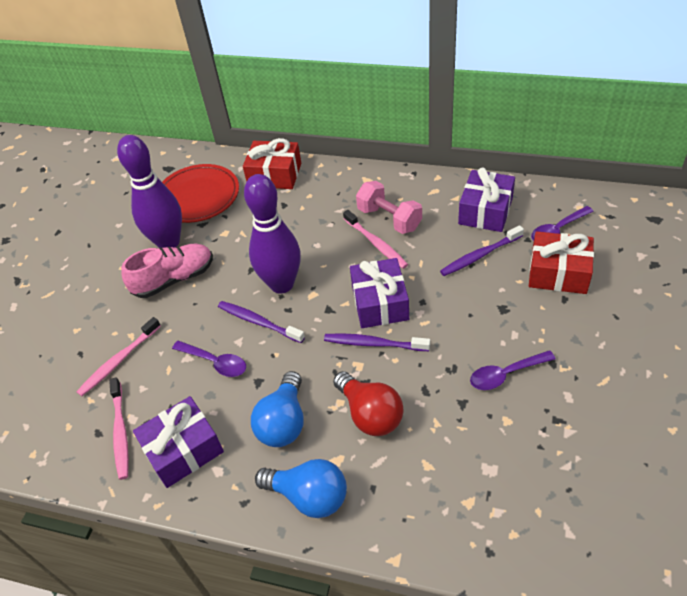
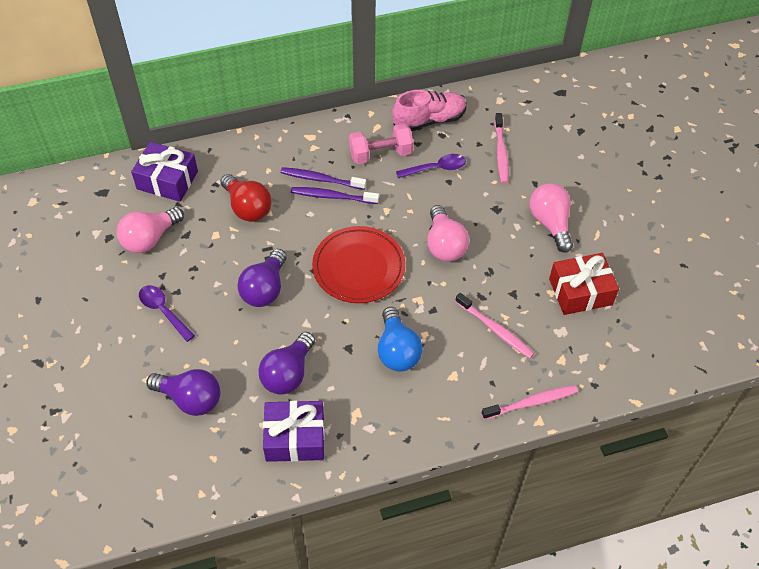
blue light bulb: 2 -> 1
pink light bulb: 0 -> 3
purple bowling pin: 2 -> 0
purple gift: 3 -> 2
purple light bulb: 0 -> 3
purple spoon: 3 -> 2
purple toothbrush: 3 -> 2
red gift: 2 -> 1

